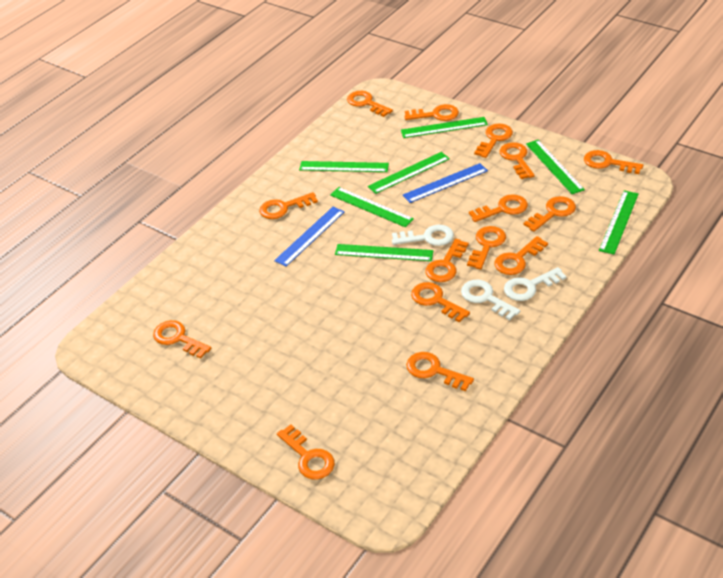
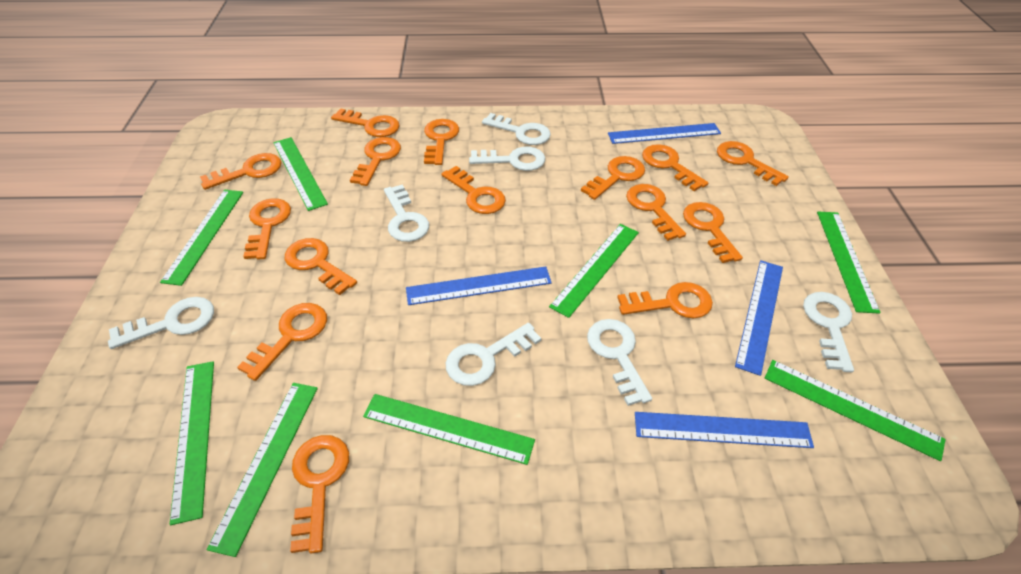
blue ruler: 2 -> 4
green ruler: 7 -> 8
white key: 3 -> 7

